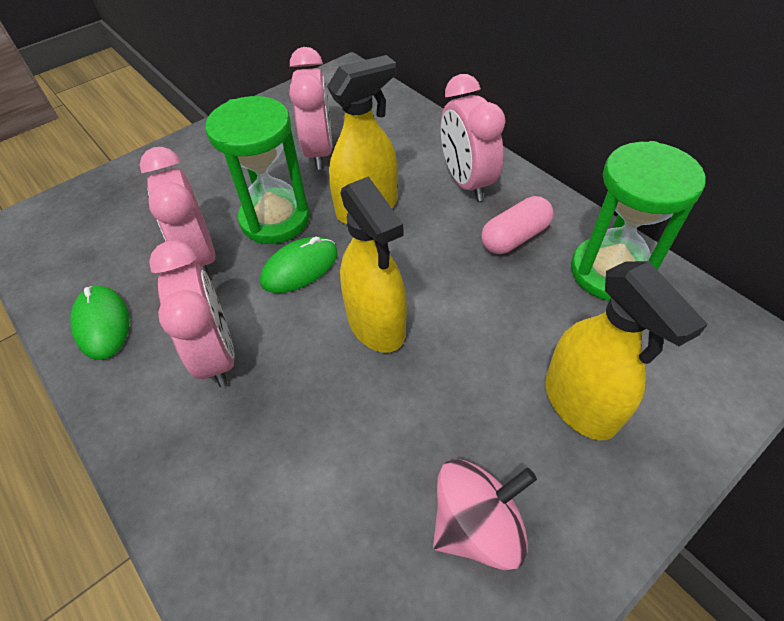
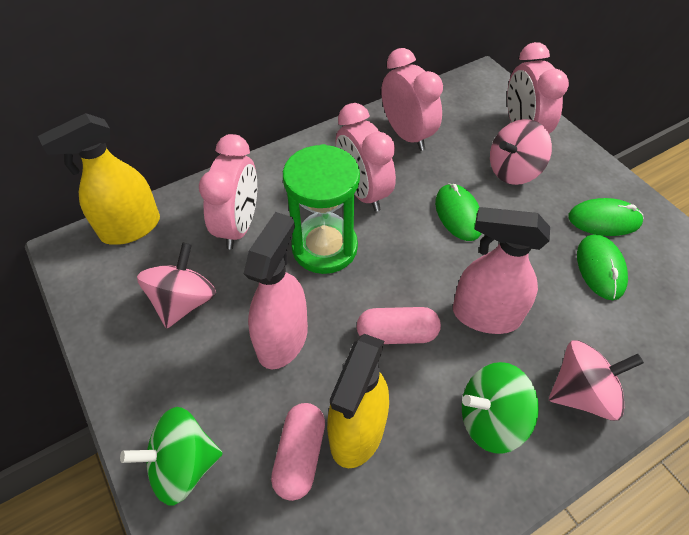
green hourglass: 2 -> 1
green mouse: 2 -> 3
green spinning top: 0 -> 2
pink capsule: 1 -> 2
pink spinning top: 1 -> 3
pink spray bottle: 0 -> 2
yellow spray bottle: 3 -> 2

